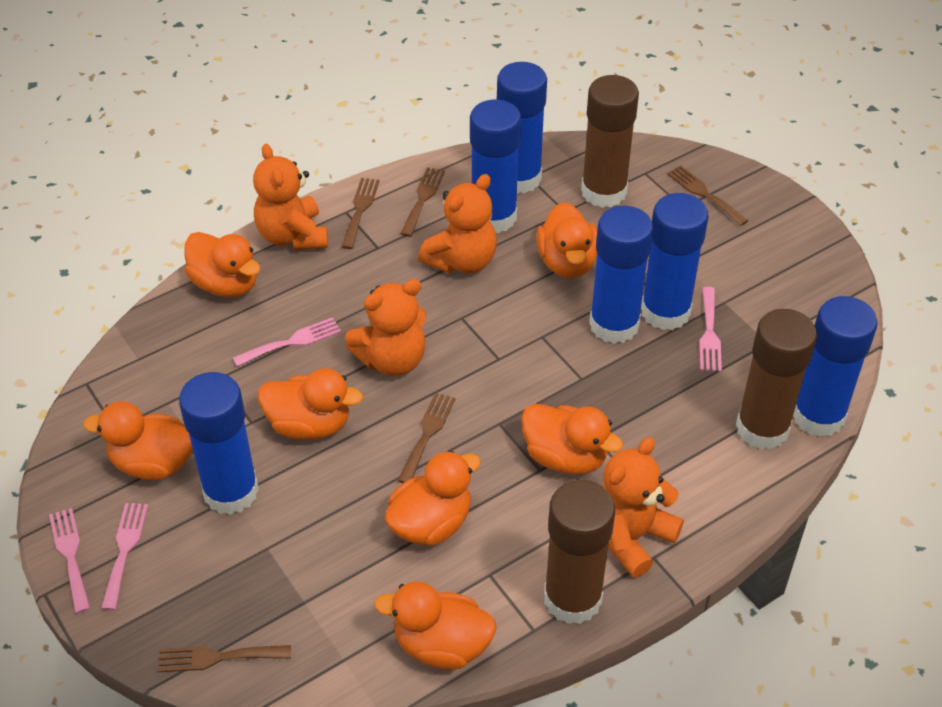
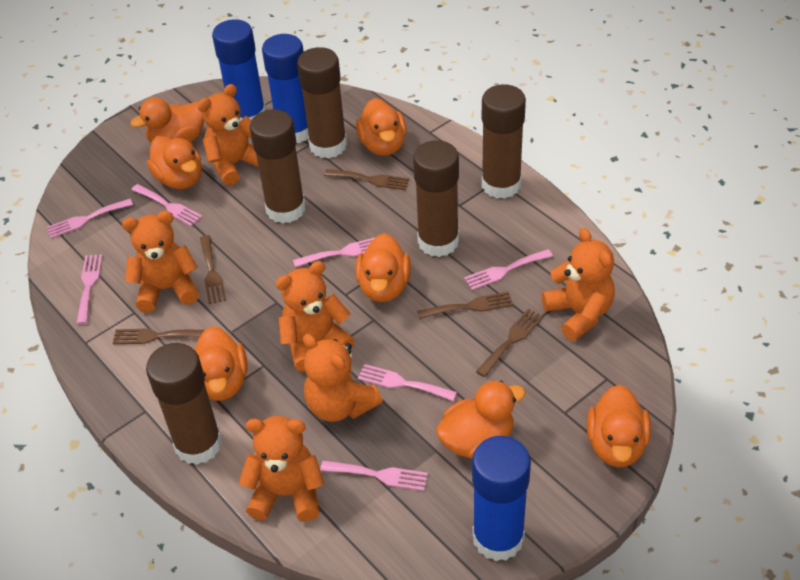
blue glue stick: 6 -> 3
brown glue stick: 3 -> 5
orange teddy bear: 4 -> 6
pink fork: 4 -> 7

